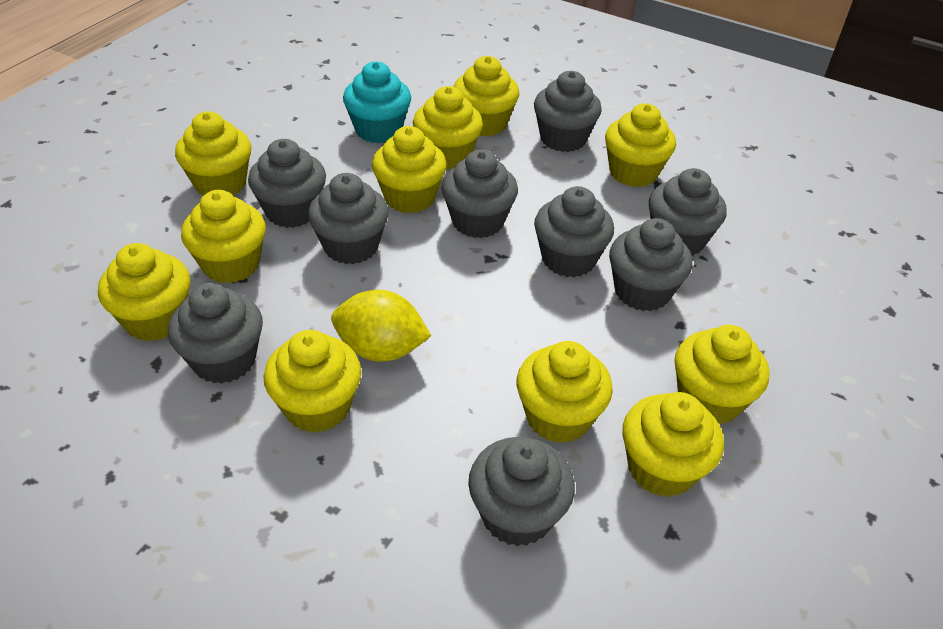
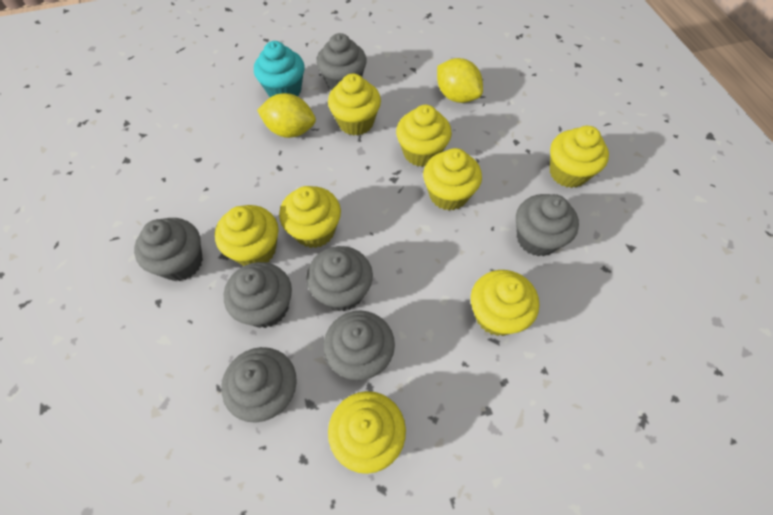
grey cupcake: 9 -> 7
yellow cupcake: 11 -> 8
yellow lemon: 1 -> 2

